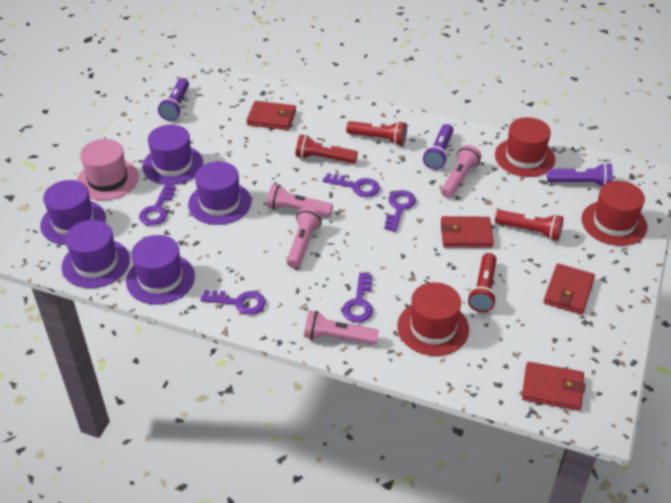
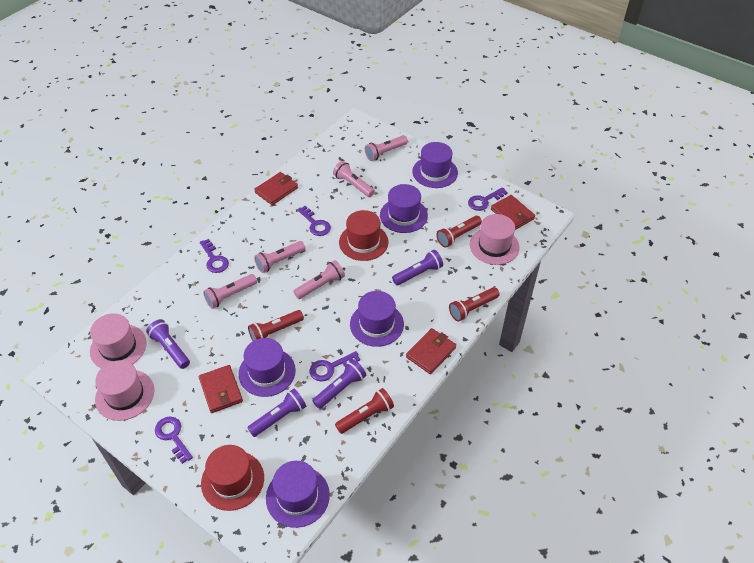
pink flashlight: 4 -> 5
pink hat: 1 -> 3
purple flashlight: 3 -> 4
red hat: 3 -> 2

